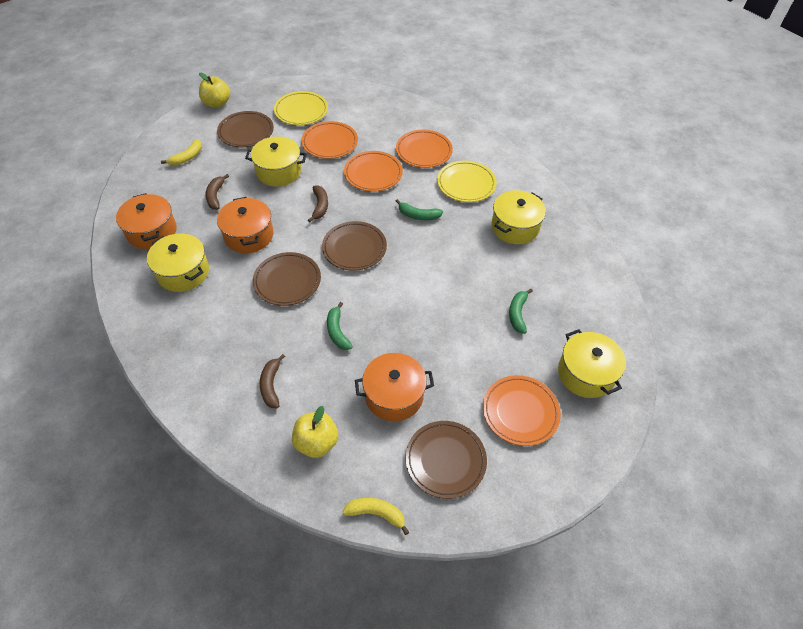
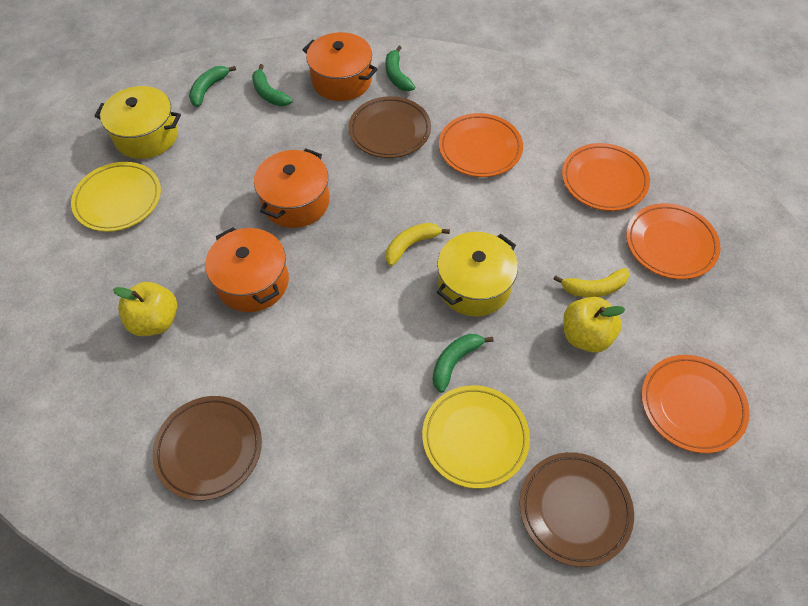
brown banana: 3 -> 0
brown plate: 4 -> 3
green banana: 3 -> 4
yellow pot: 4 -> 2

